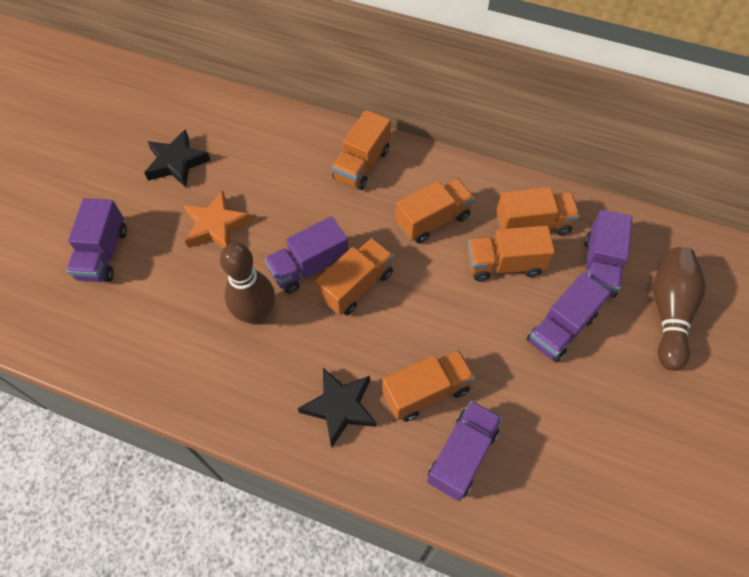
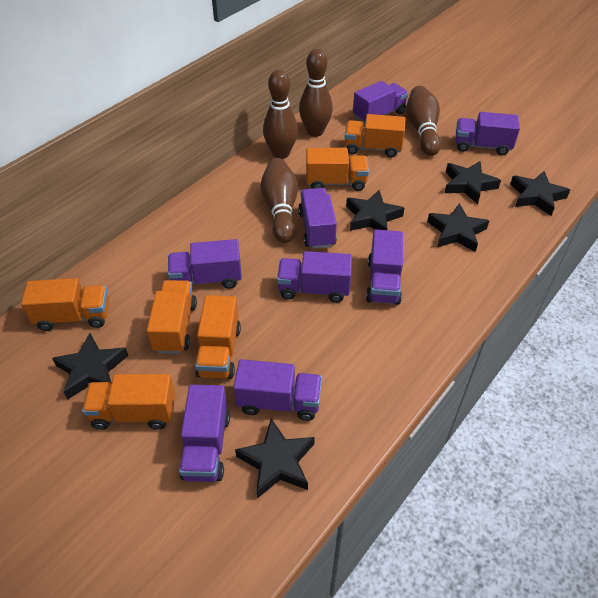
black star: 2 -> 6
brown bowling pin: 2 -> 4
orange star: 1 -> 0
purple truck: 5 -> 8

